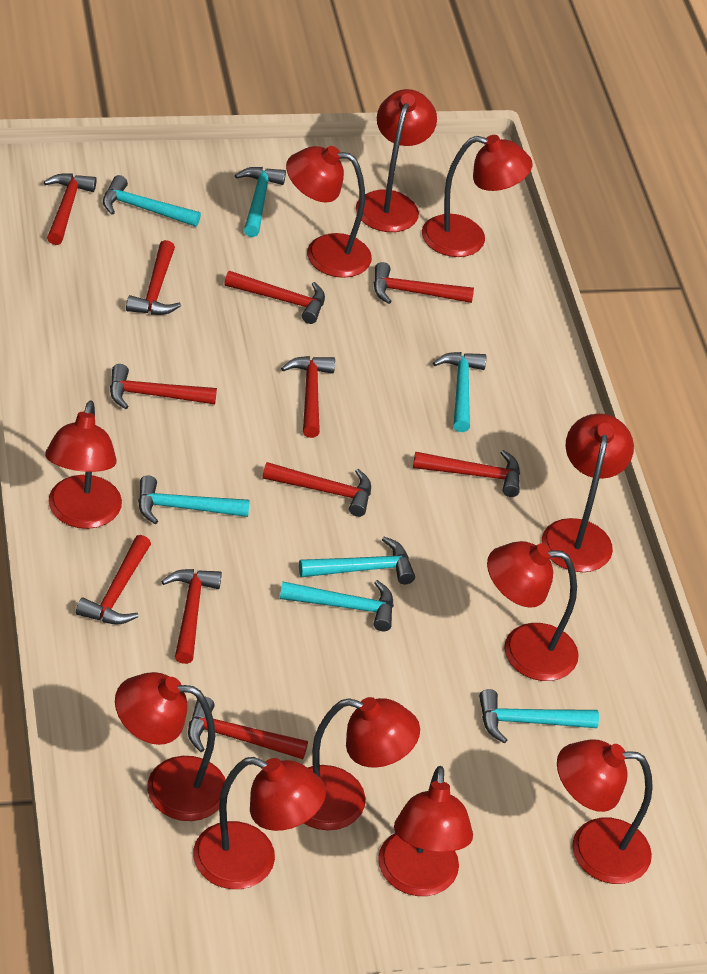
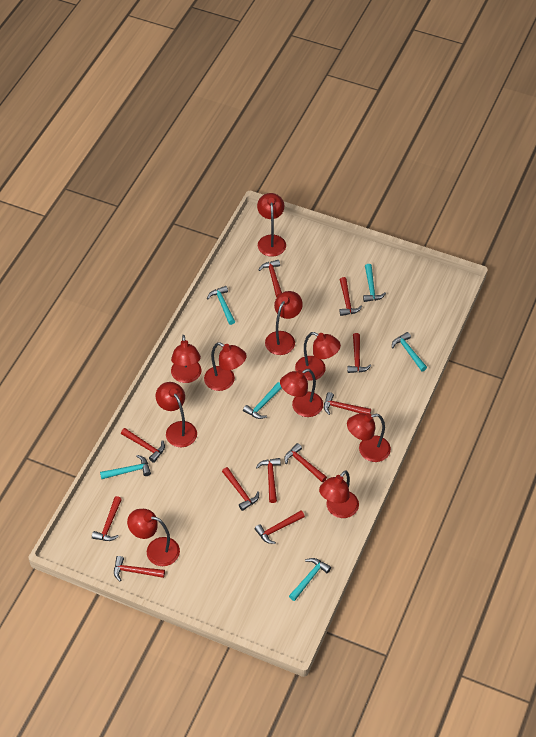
red lamp: 11 -> 10
turquoise hammer: 7 -> 6

